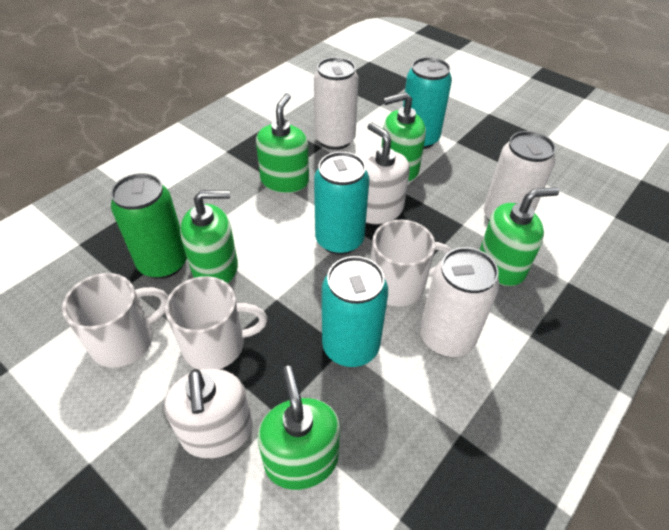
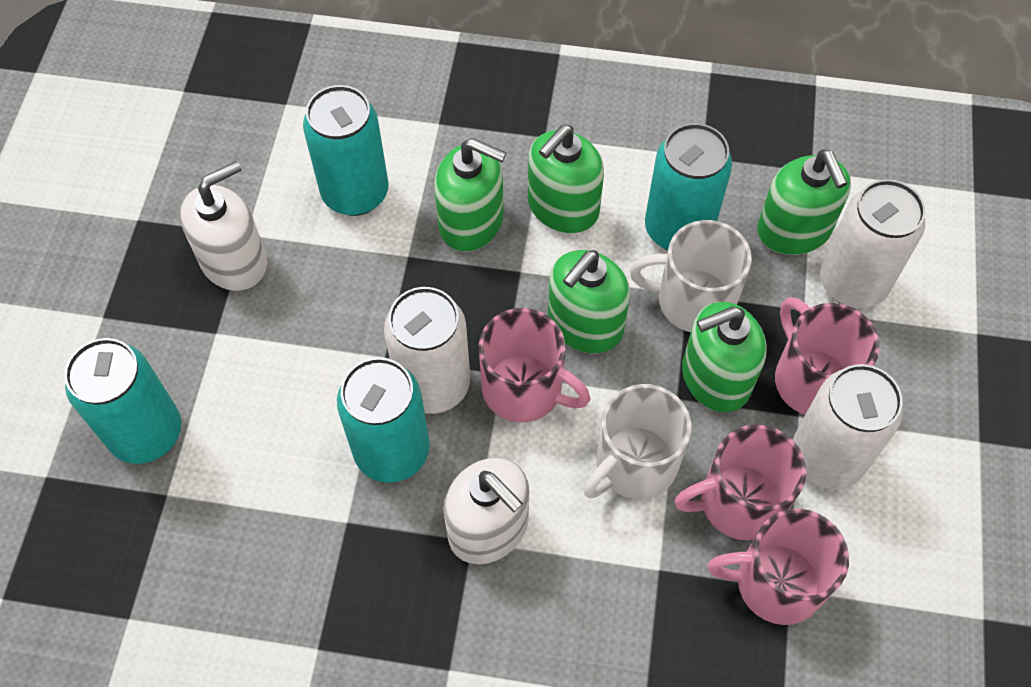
green can: 1 -> 0
pink mug: 0 -> 4
turquoise can: 3 -> 4
white mug: 3 -> 2

